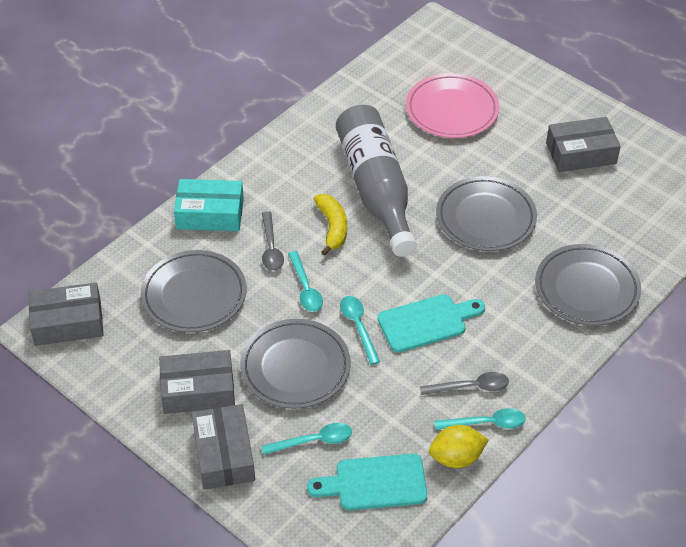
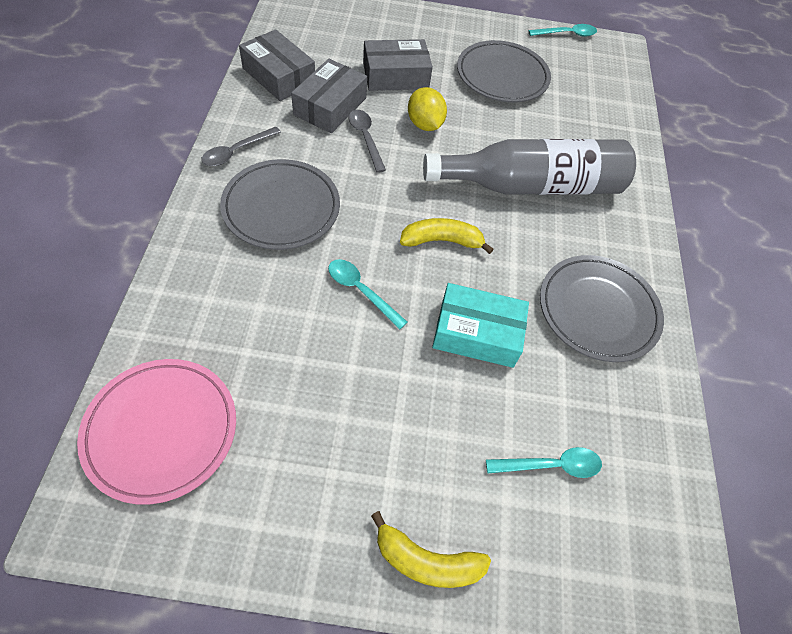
grey box: 4 -> 3
grey plate: 4 -> 3
turquoise cutting board: 2 -> 0
turquoise spoon: 4 -> 3
yellow banana: 1 -> 2

